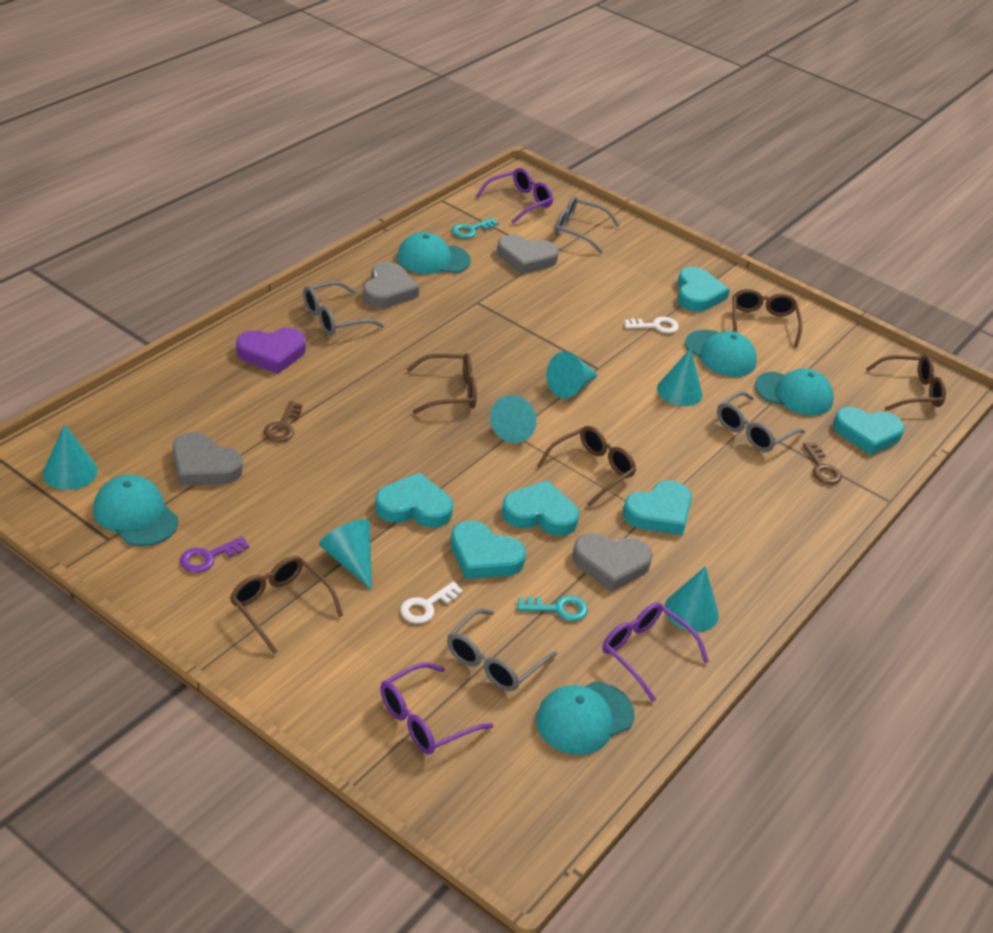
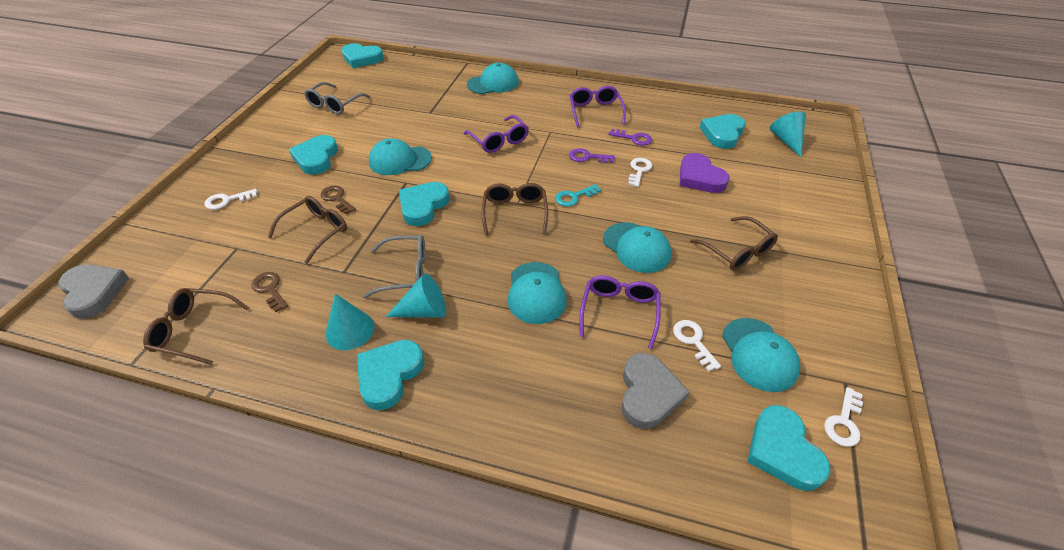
brown glasses: 5 -> 4
grey glasses: 4 -> 2
grey heart: 4 -> 2
purple key: 1 -> 2
turquoise cone: 6 -> 3
turquoise key: 2 -> 1
white key: 2 -> 4

